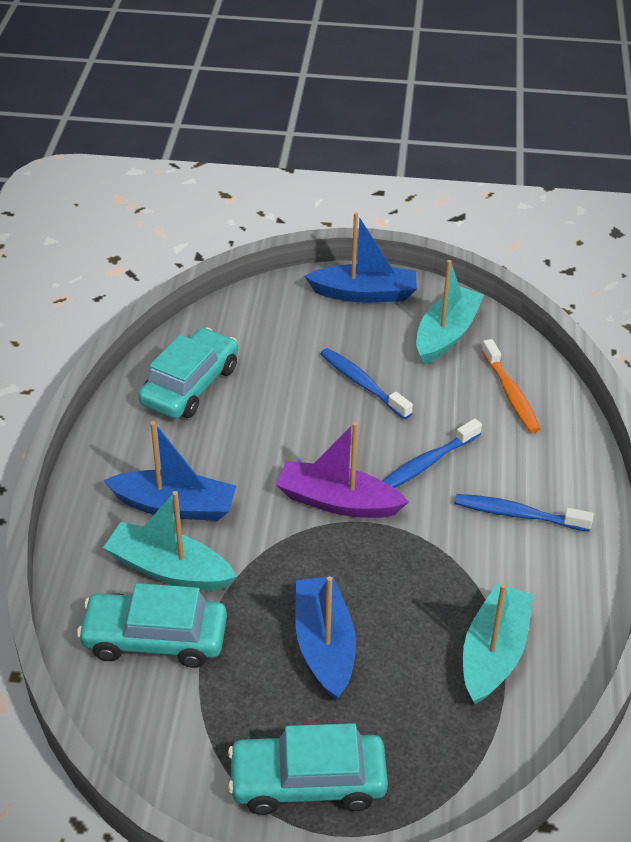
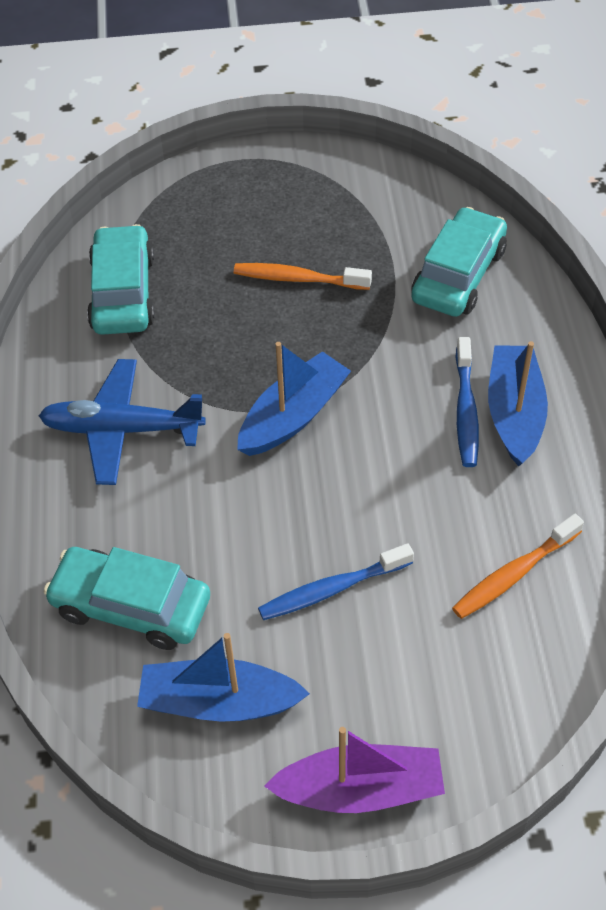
blue plane: 0 -> 1
blue toothbrush: 3 -> 2
orange toothbrush: 1 -> 2
turquoise boat: 3 -> 0

